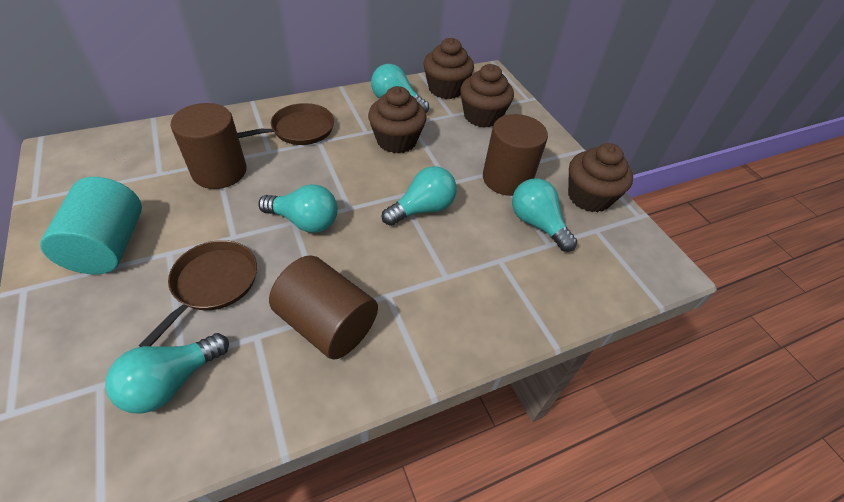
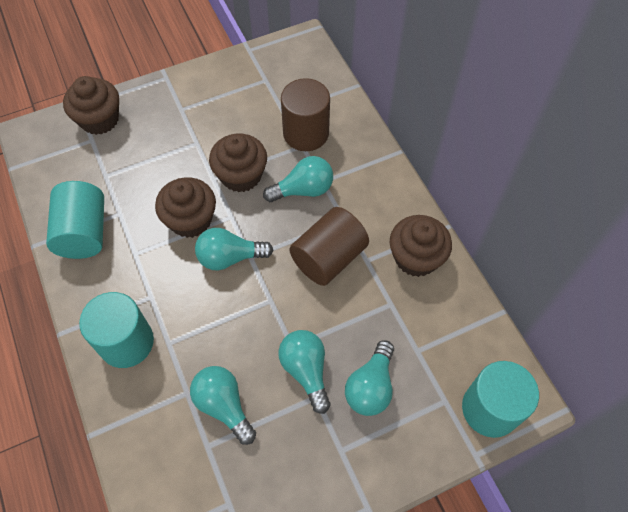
brown cylinder: 3 -> 2
brown pan: 2 -> 0
turquoise cylinder: 1 -> 3

